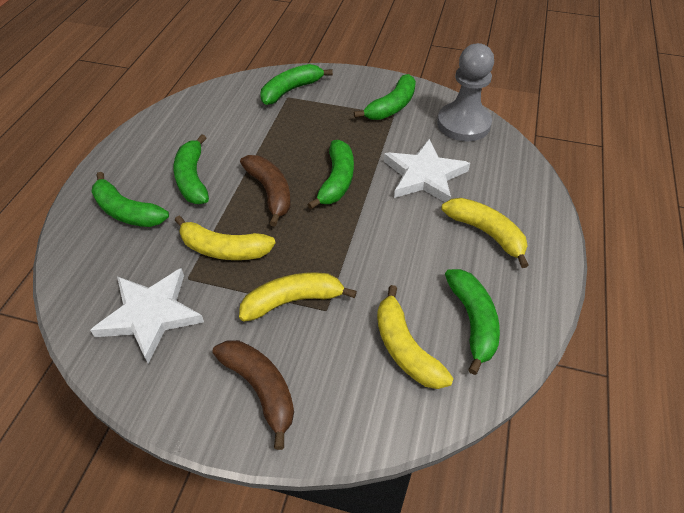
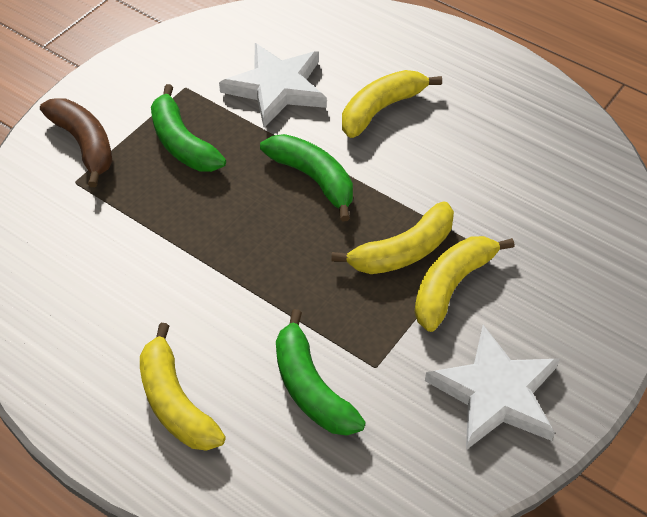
brown banana: 2 -> 1
green banana: 6 -> 3
grey pawn: 1 -> 0

